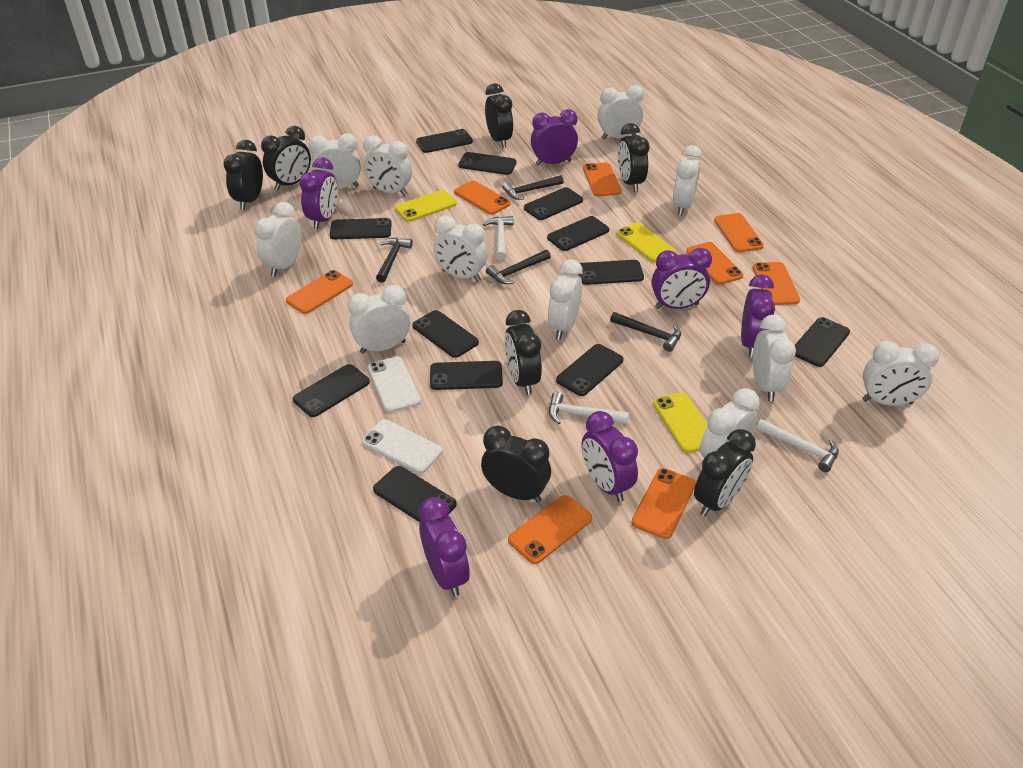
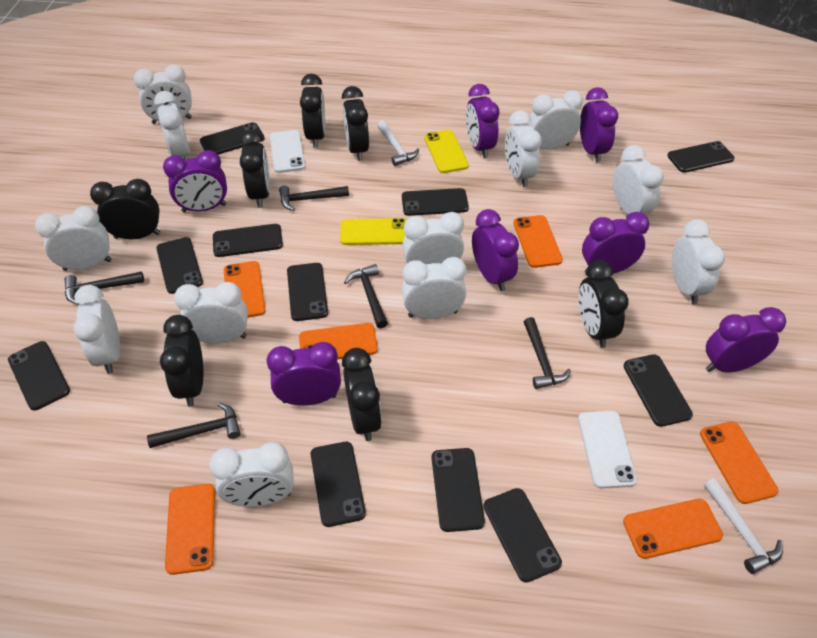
black hammer: 4 -> 5
black phone: 12 -> 11
orange phone: 8 -> 6
purple clock: 6 -> 7
white clock: 11 -> 12
white hammer: 3 -> 2
yellow phone: 3 -> 2

